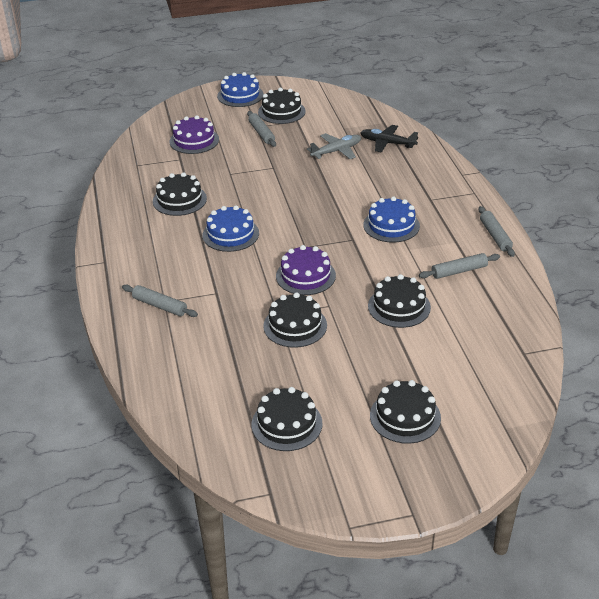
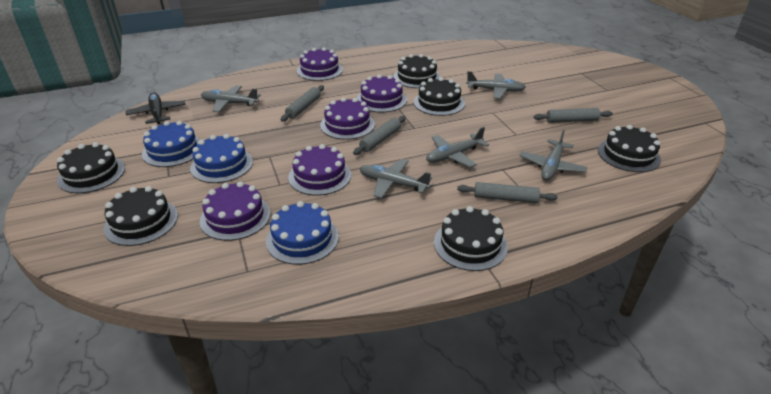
grey plane: 1 -> 5
purple cake: 2 -> 5

